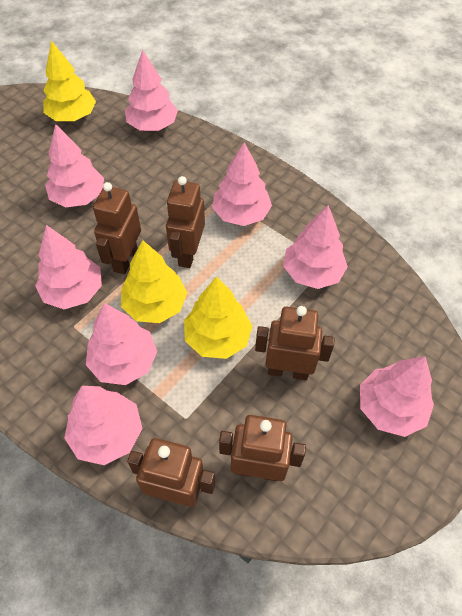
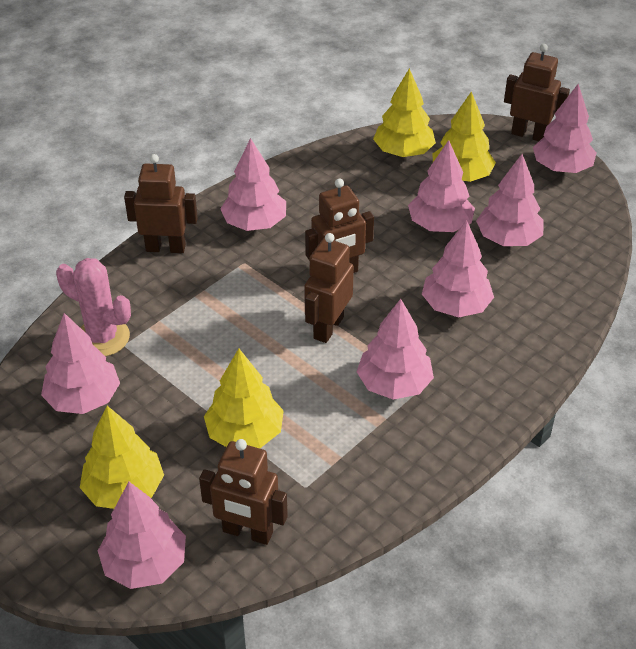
pink cactus: 0 -> 1
yellow tree: 3 -> 4

